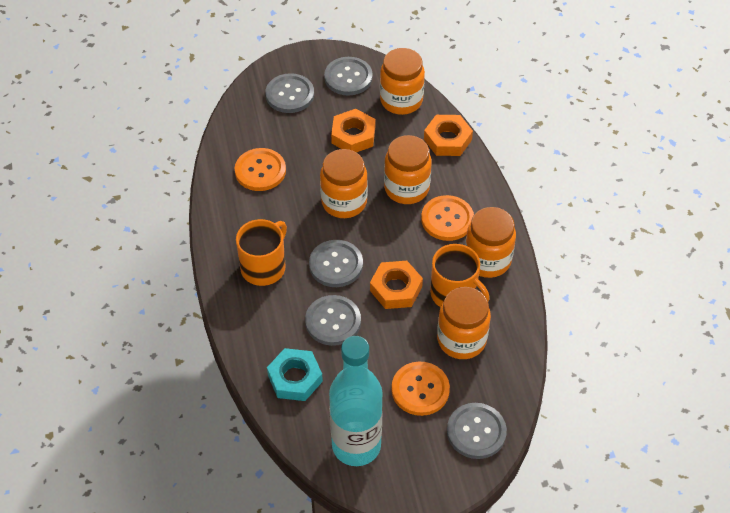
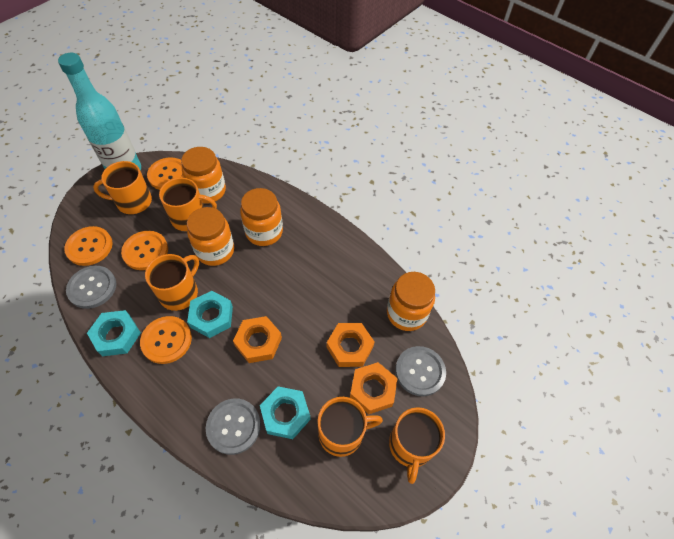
grey button: 5 -> 3
orange button: 3 -> 4
orange jar: 5 -> 4
orange mug: 2 -> 5
turquoise nut: 1 -> 3

